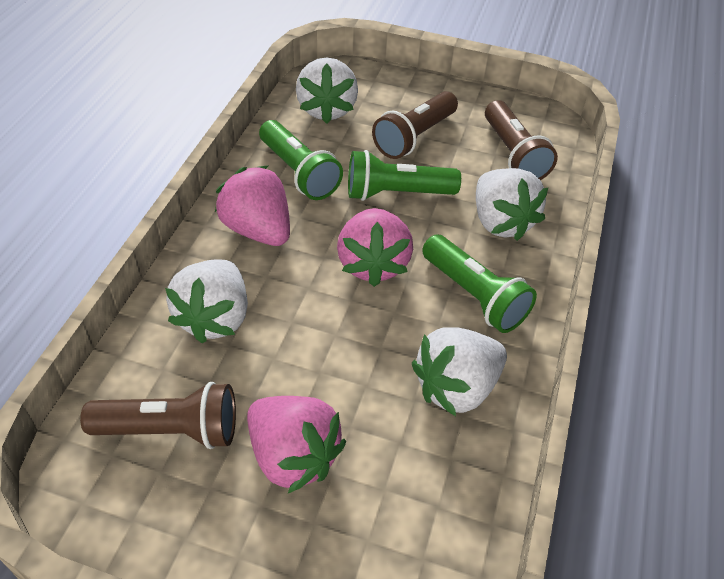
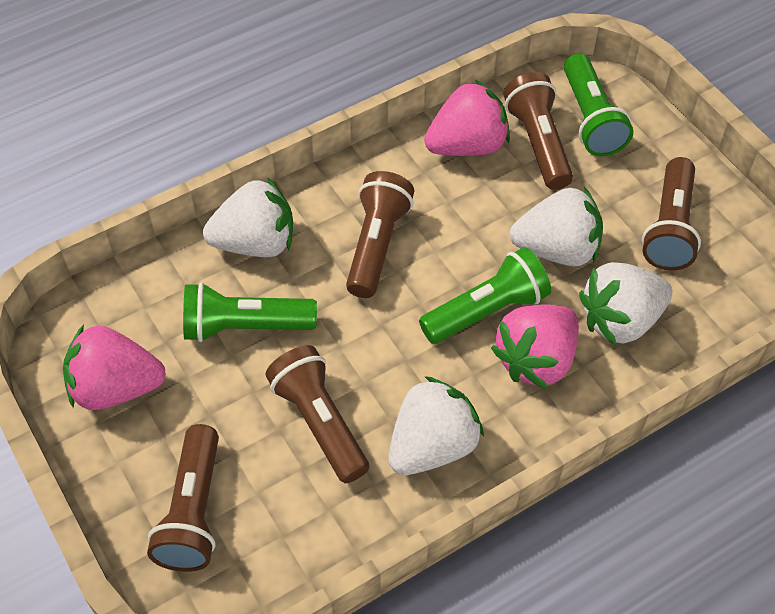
brown flashlight: 3 -> 5

